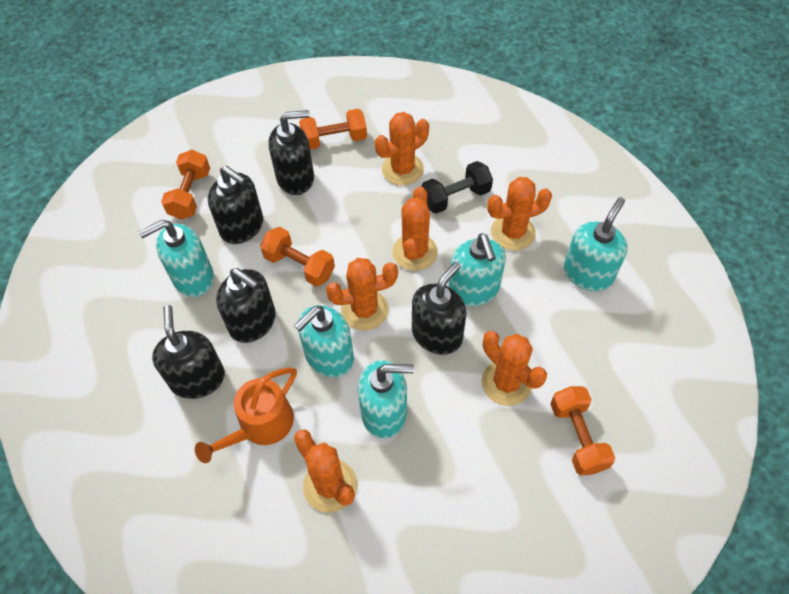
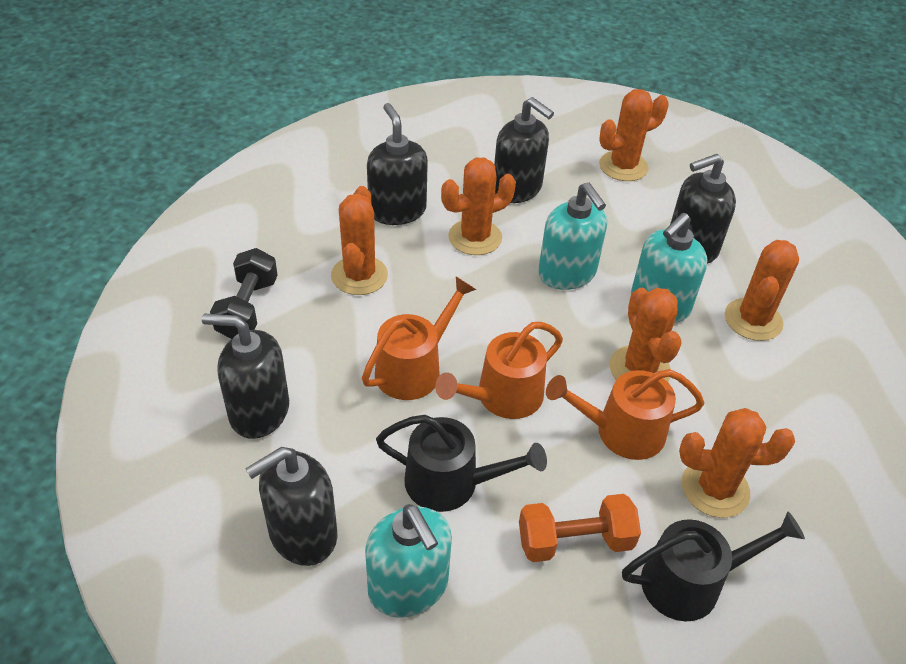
black watering can: 0 -> 2
orange dumbbell: 4 -> 1
orange watering can: 1 -> 3
turquoise soap dispenser: 5 -> 3

